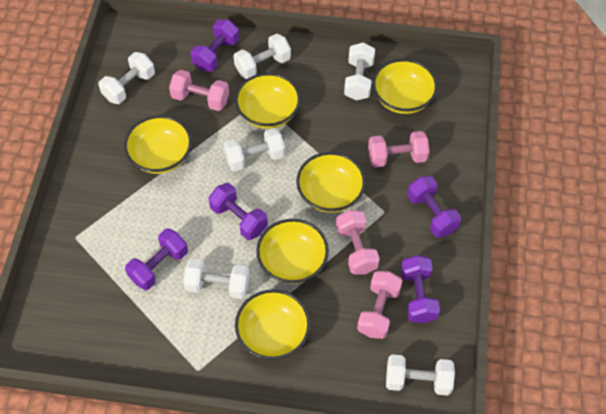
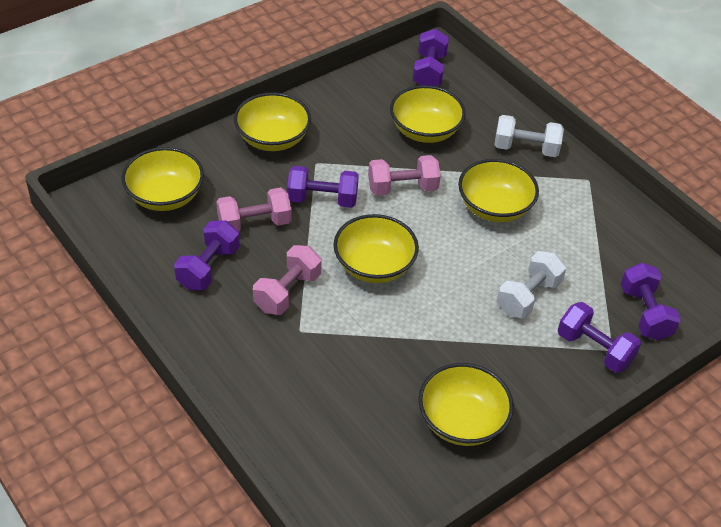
pink dumbbell: 4 -> 3
white dumbbell: 6 -> 2

